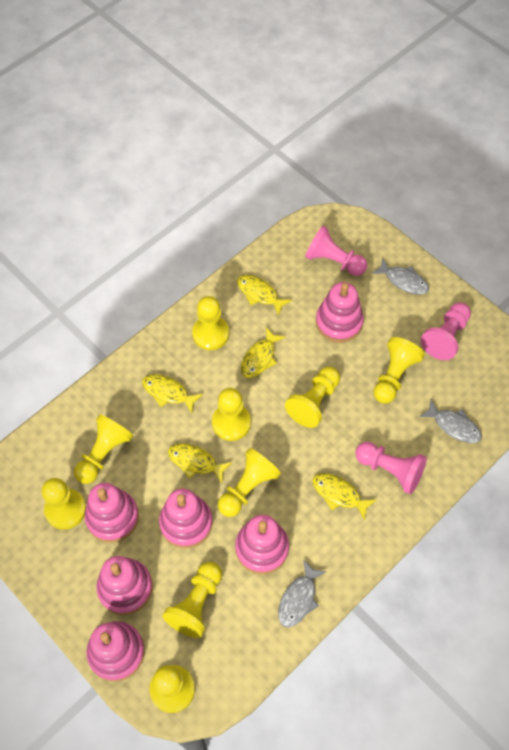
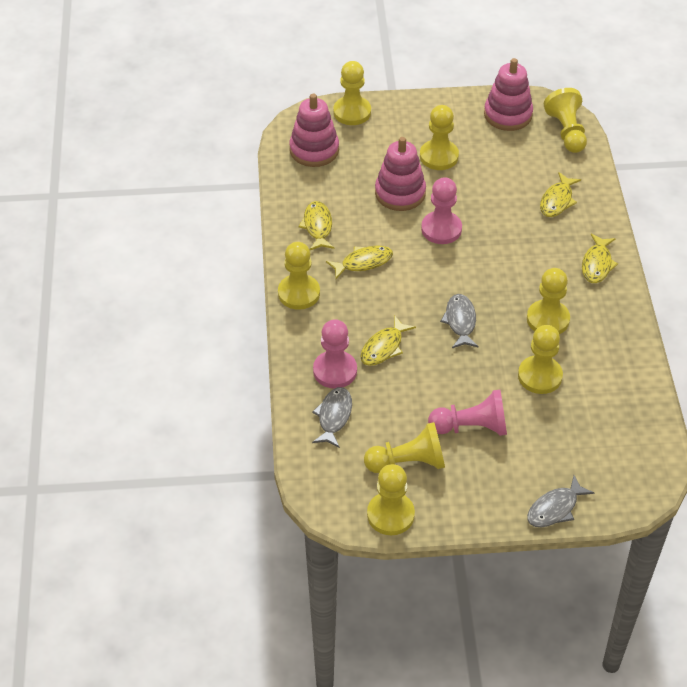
pink stacking toy: 6 -> 3
yellow pawn: 9 -> 8

